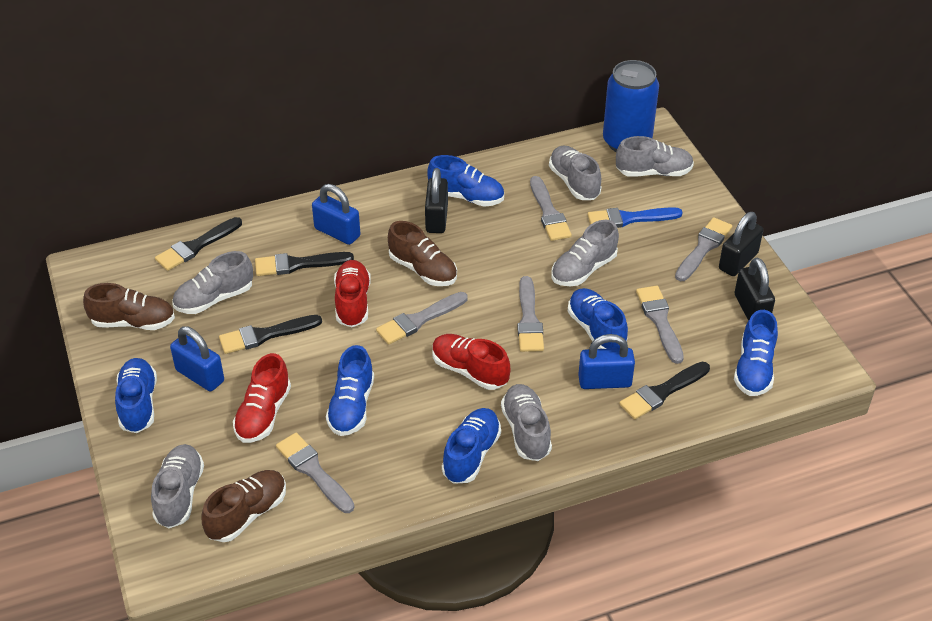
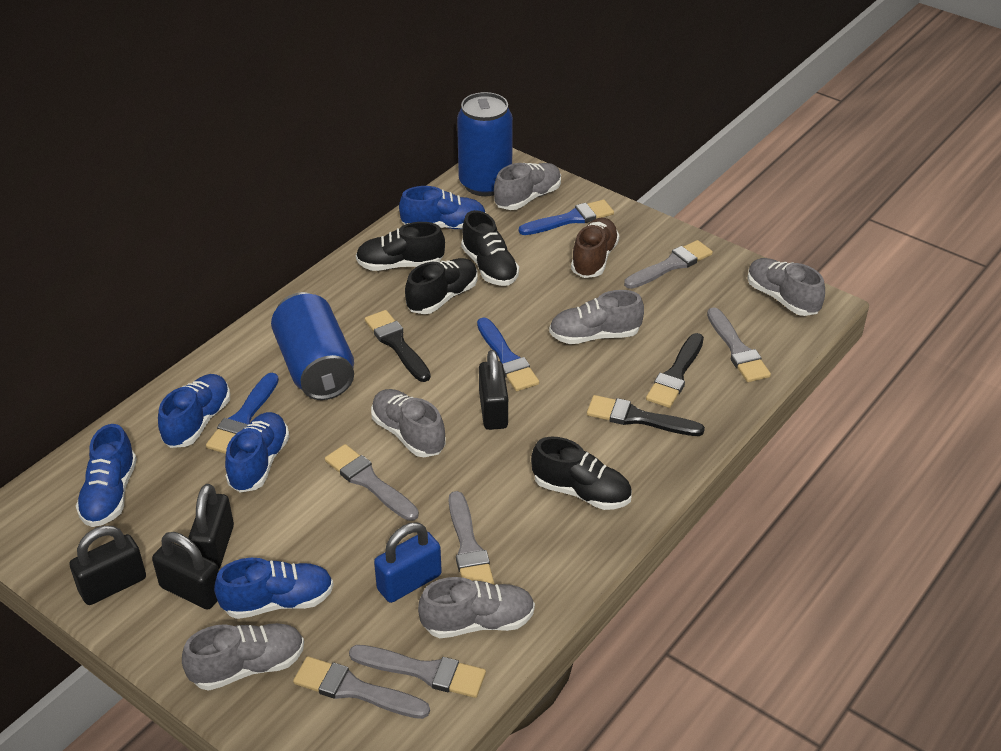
black brush: 4 -> 3
black padlock: 3 -> 4
black shoe: 0 -> 4
blue brush: 1 -> 3
blue can: 1 -> 2
blue padlock: 3 -> 1
blue shoe: 6 -> 5
brown shoe: 3 -> 1
red shoe: 3 -> 0

